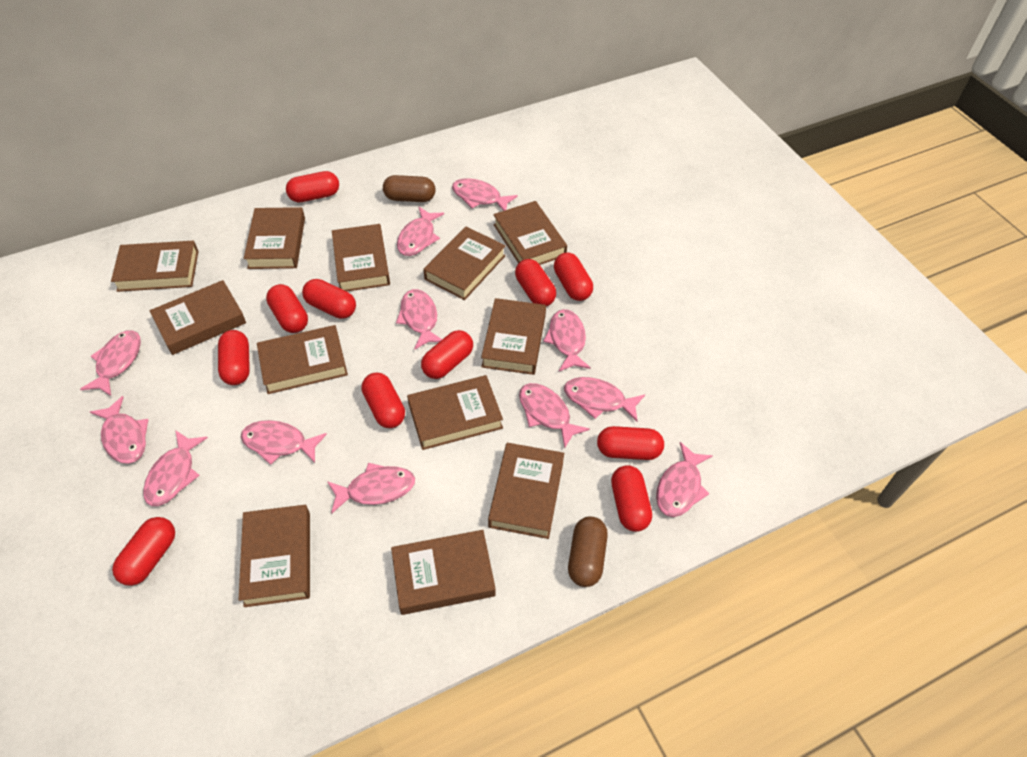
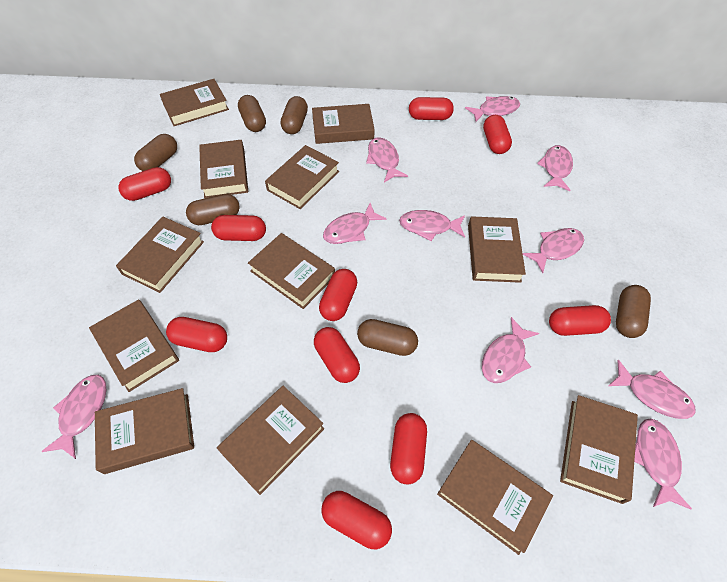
brown capsule: 2 -> 6
pink fish: 12 -> 10
red capsule: 11 -> 10

